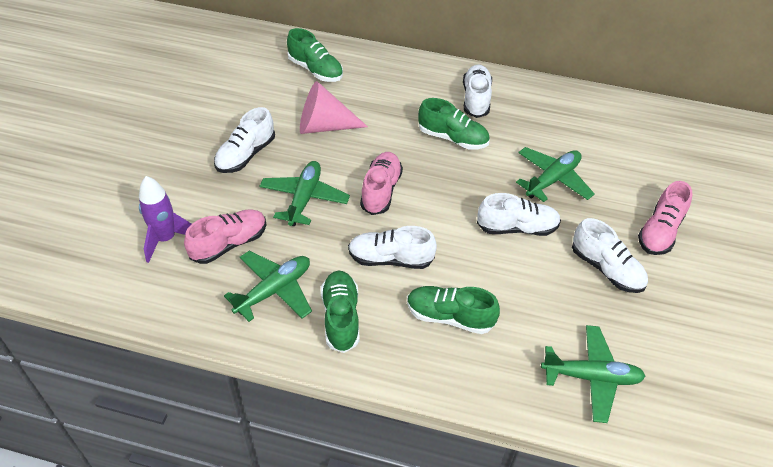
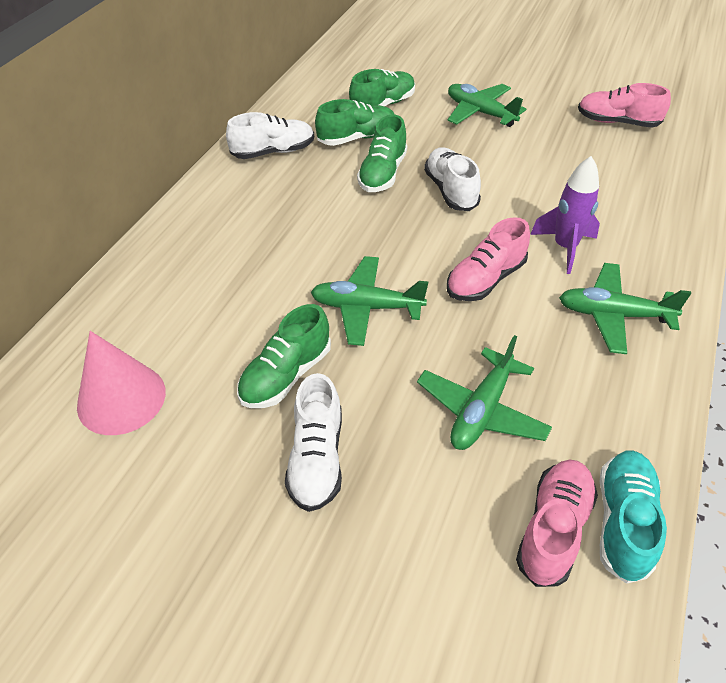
turquoise shoe: 0 -> 1
white shoe: 5 -> 3

